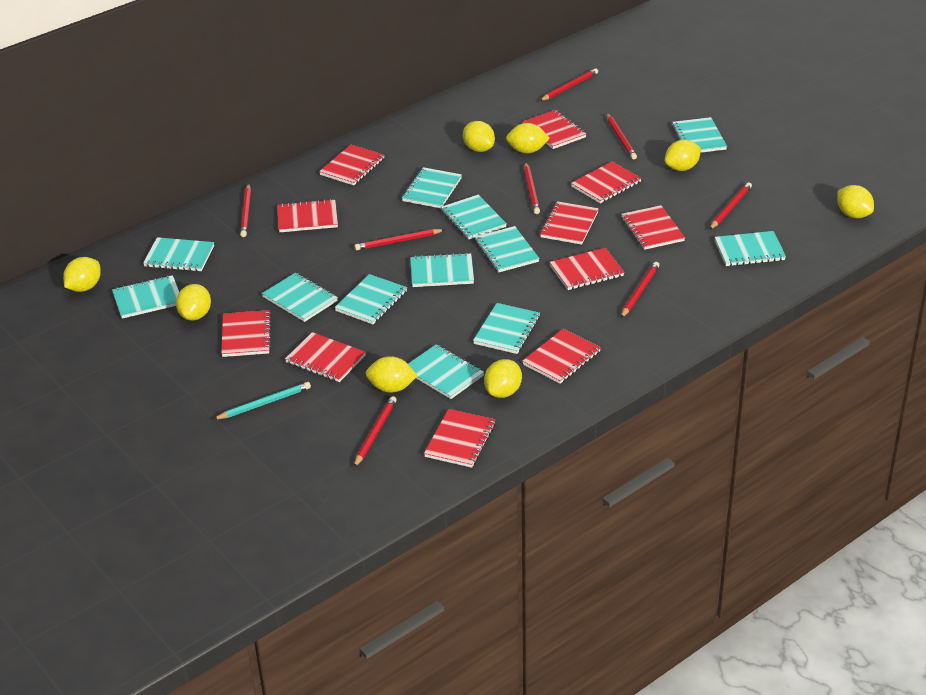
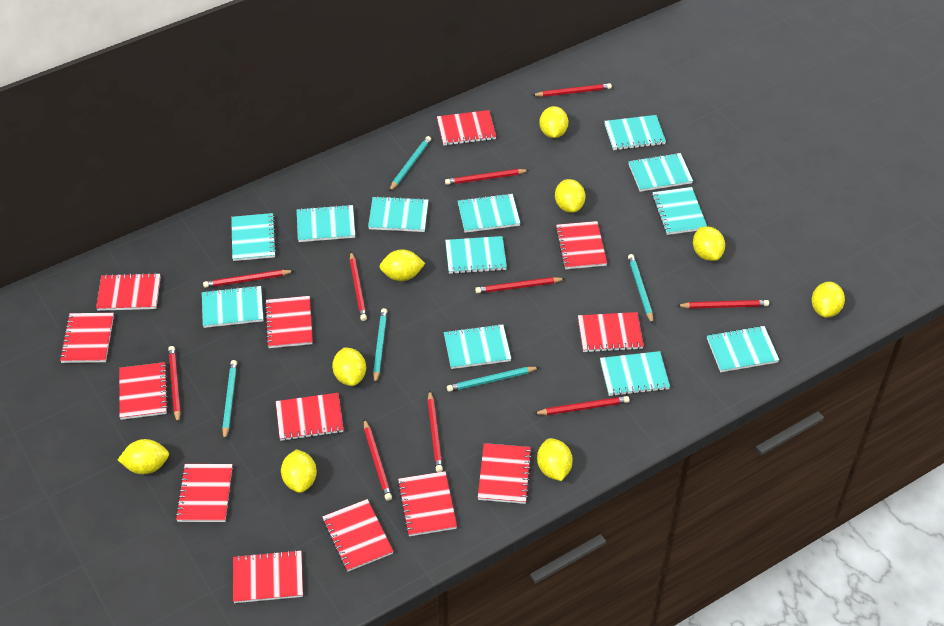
red notebook: 11 -> 13
red pencil: 8 -> 10
turquoise pencil: 1 -> 5
yellow lemon: 8 -> 9

